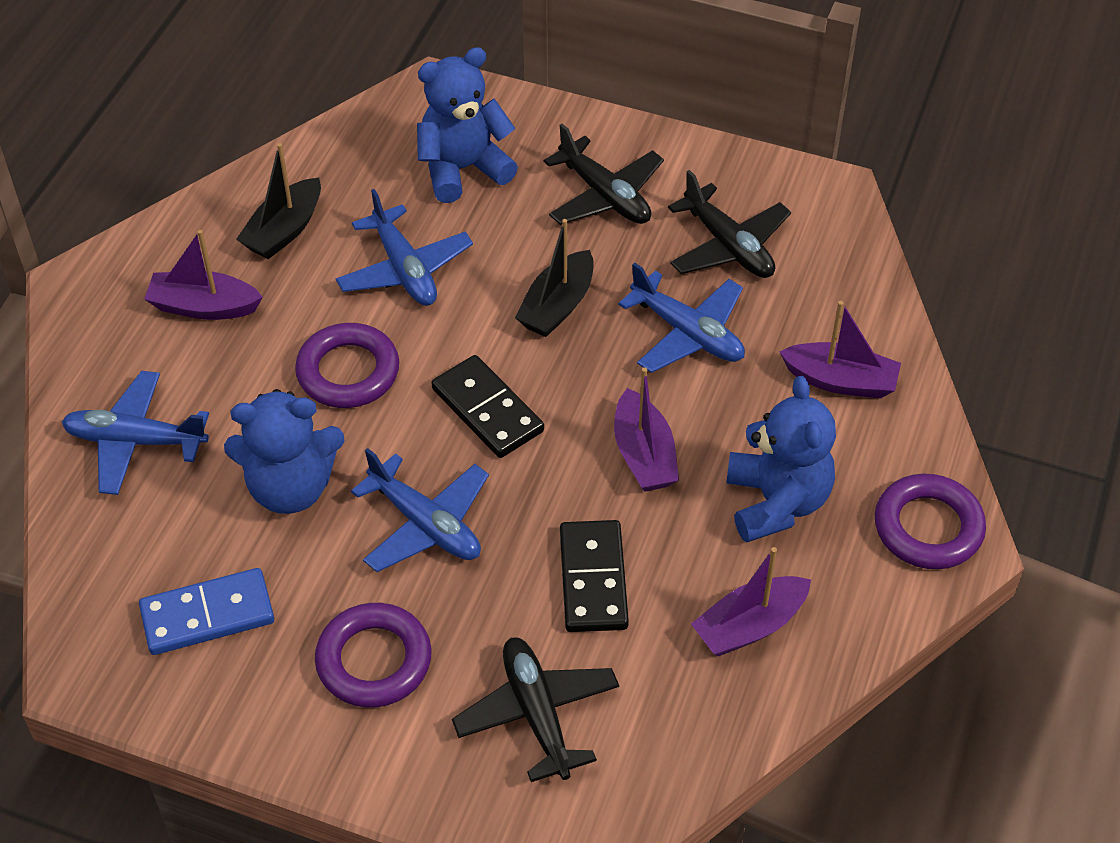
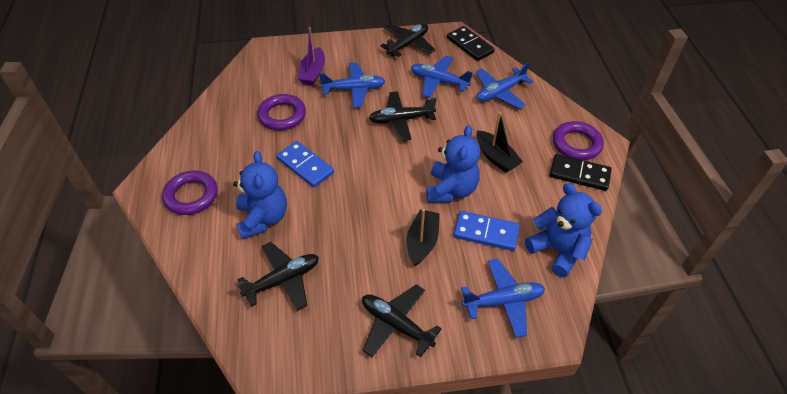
black plane: 3 -> 4
blue domino: 1 -> 2
purple boat: 4 -> 1

